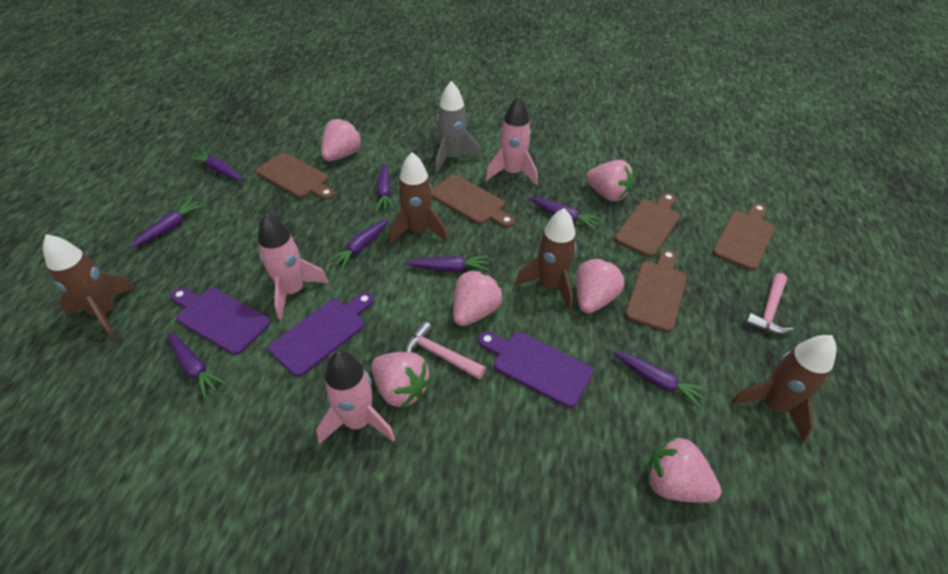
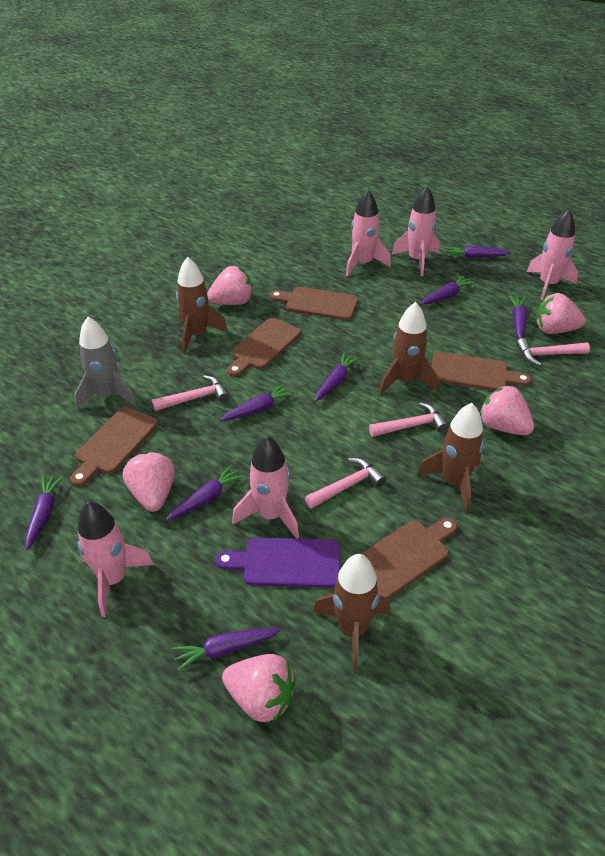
pink hammer: 2 -> 4
pink rocket: 3 -> 5
pink strawberry: 6 -> 5
purple cutting board: 3 -> 1

